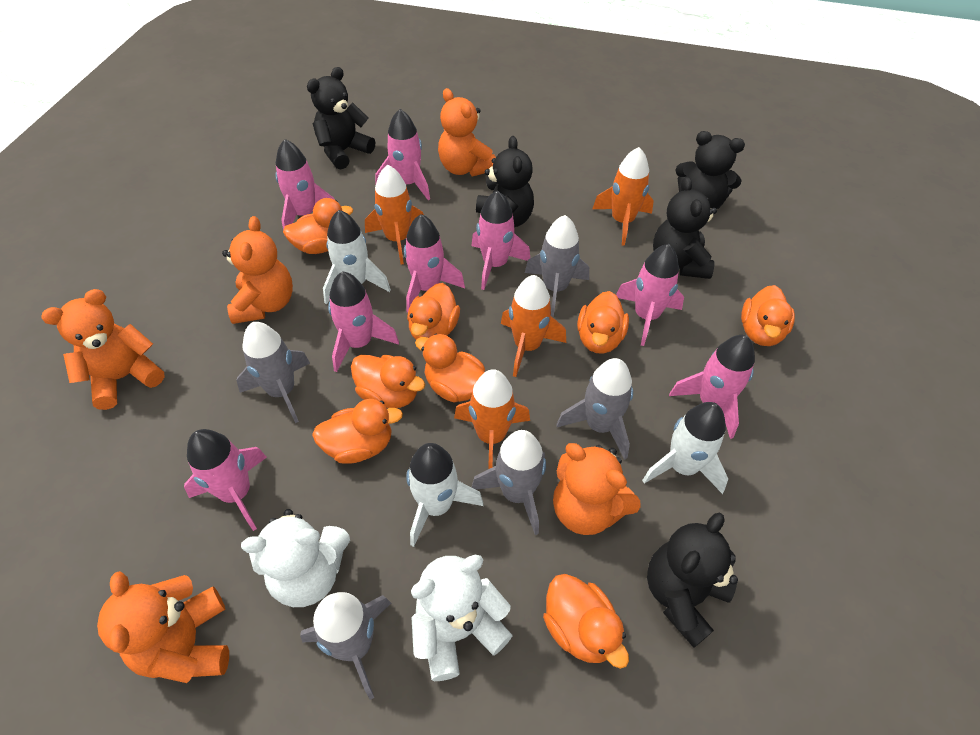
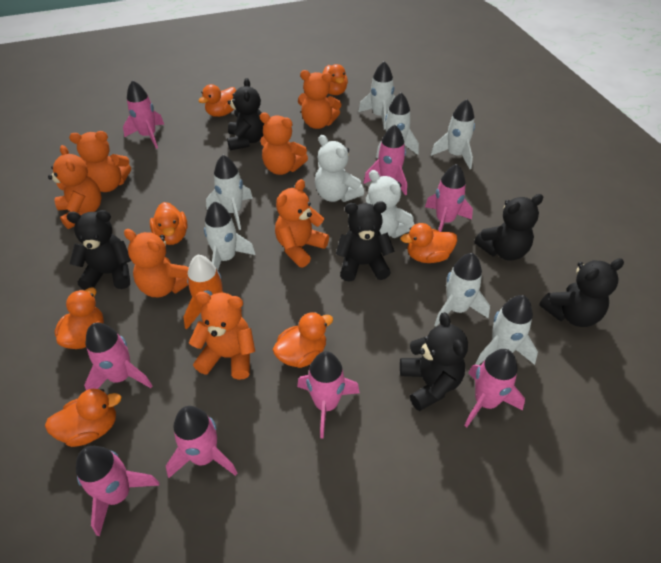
black teddy bear: 5 -> 6
grey rocket: 5 -> 0
orange duck: 8 -> 7
orange rocket: 4 -> 1
orange teddy bear: 5 -> 7
white rocket: 3 -> 7

